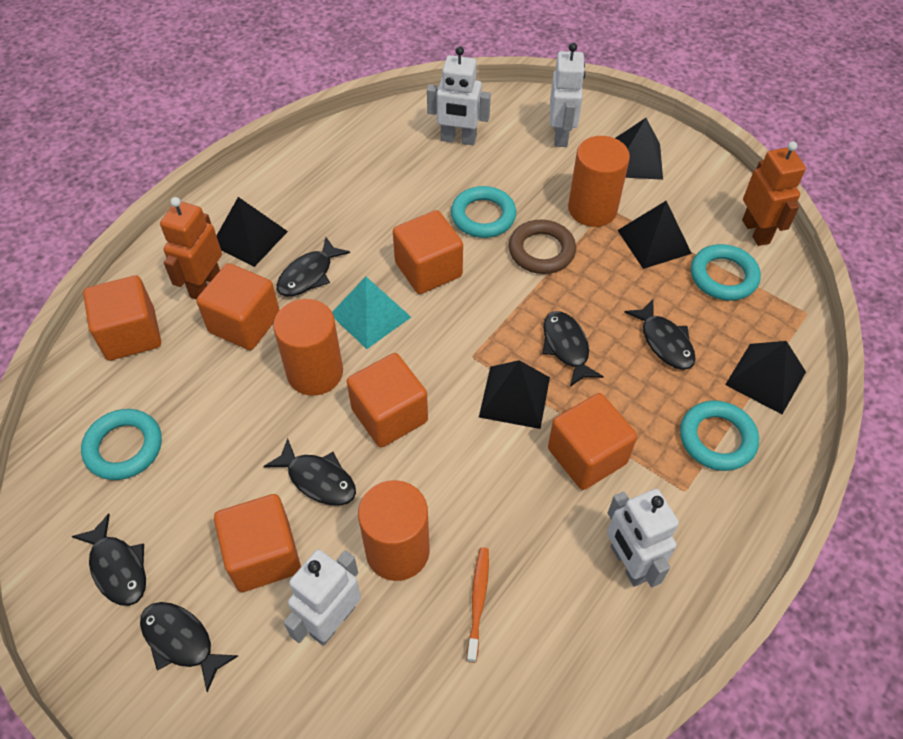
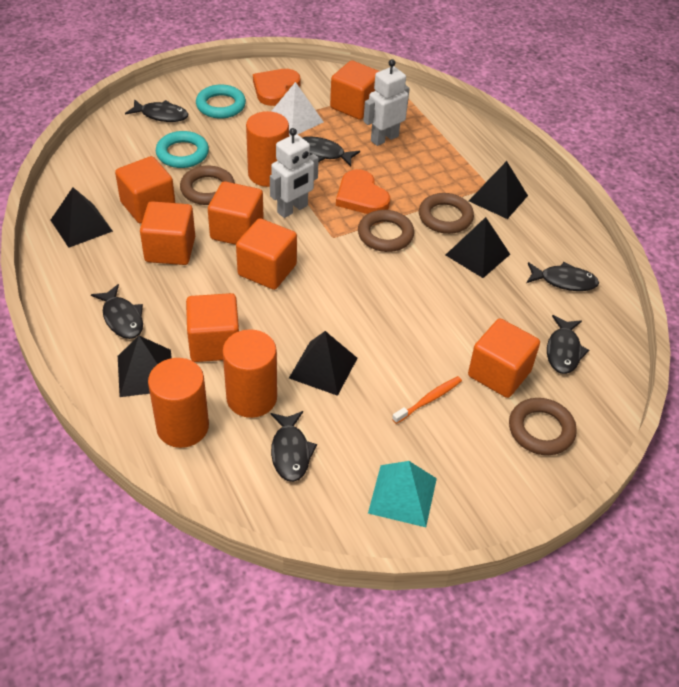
brown ring: 1 -> 4
orange cube: 6 -> 7
orange heart: 0 -> 2
orange robot: 2 -> 0
turquoise ring: 4 -> 2
white pyramid: 0 -> 1
white robot: 4 -> 2

